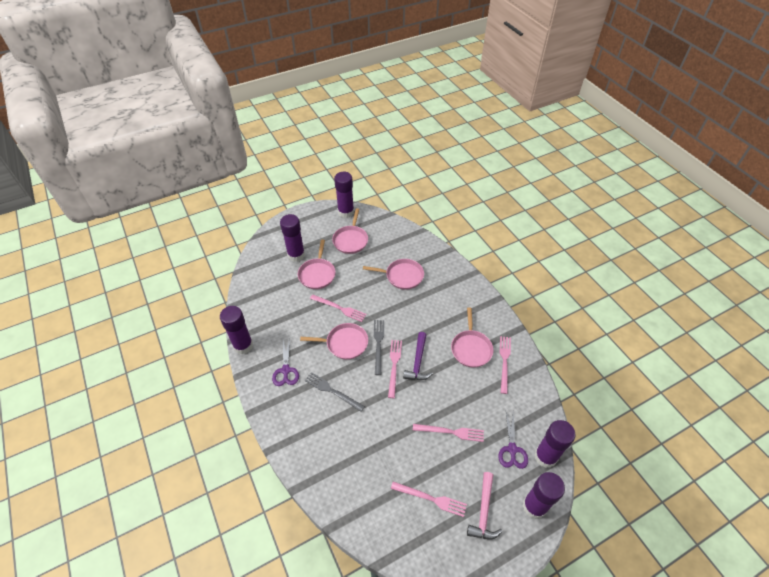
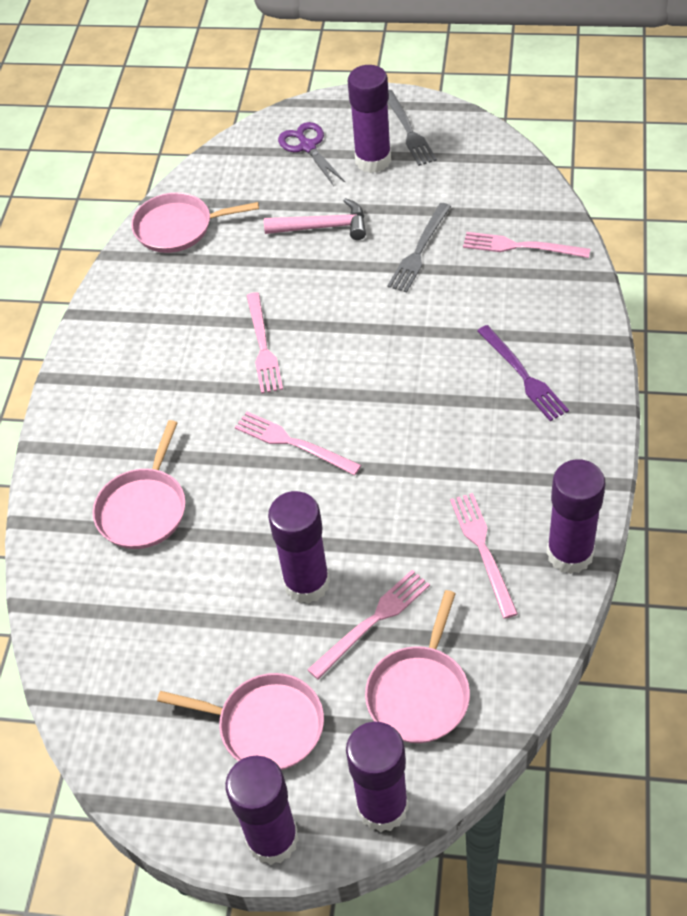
pink pan: 5 -> 4
purple fork: 0 -> 1
purple hammer: 1 -> 0
purple scissors: 2 -> 1

